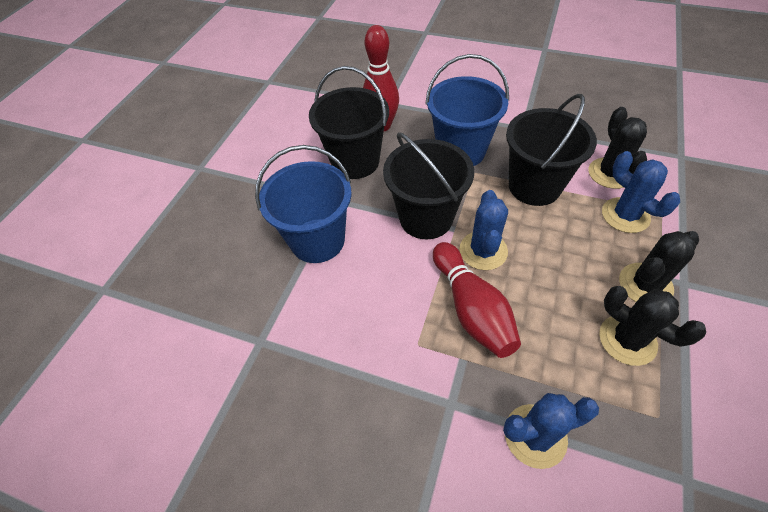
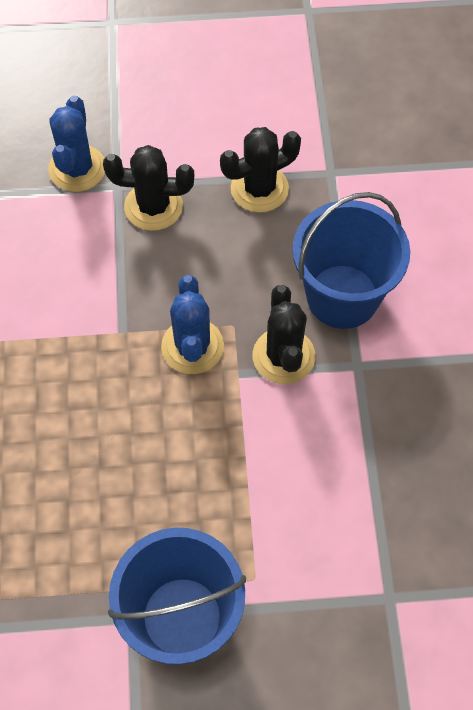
black bucket: 3 -> 0
blue cactus: 3 -> 2
red bowling pin: 2 -> 0

